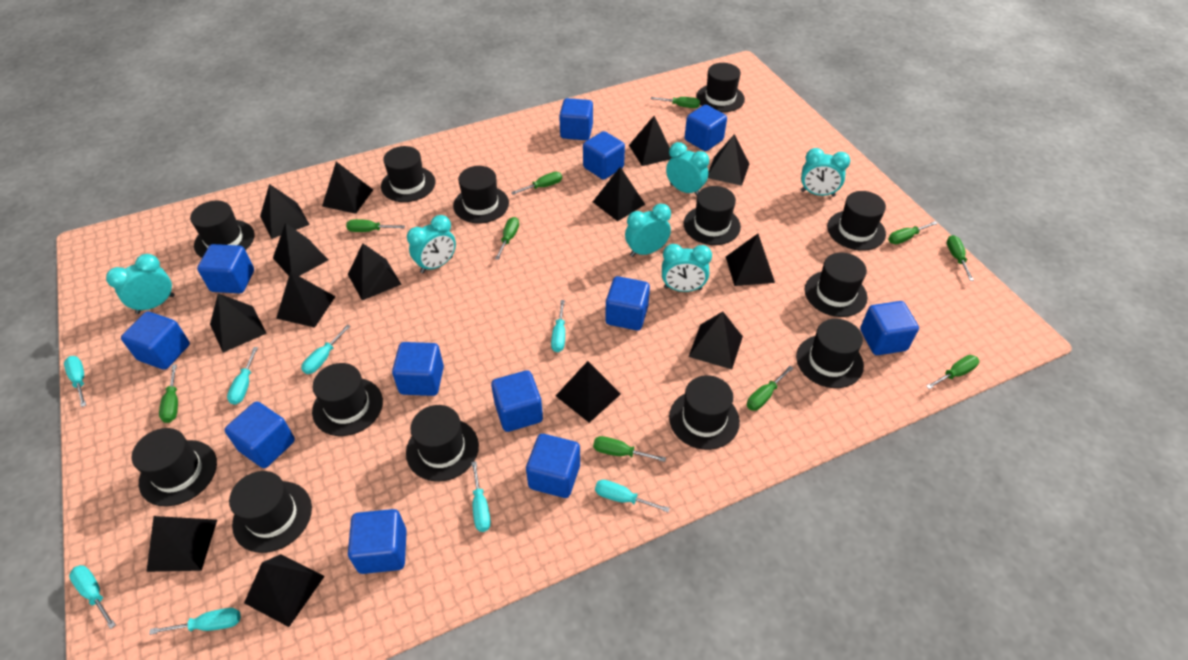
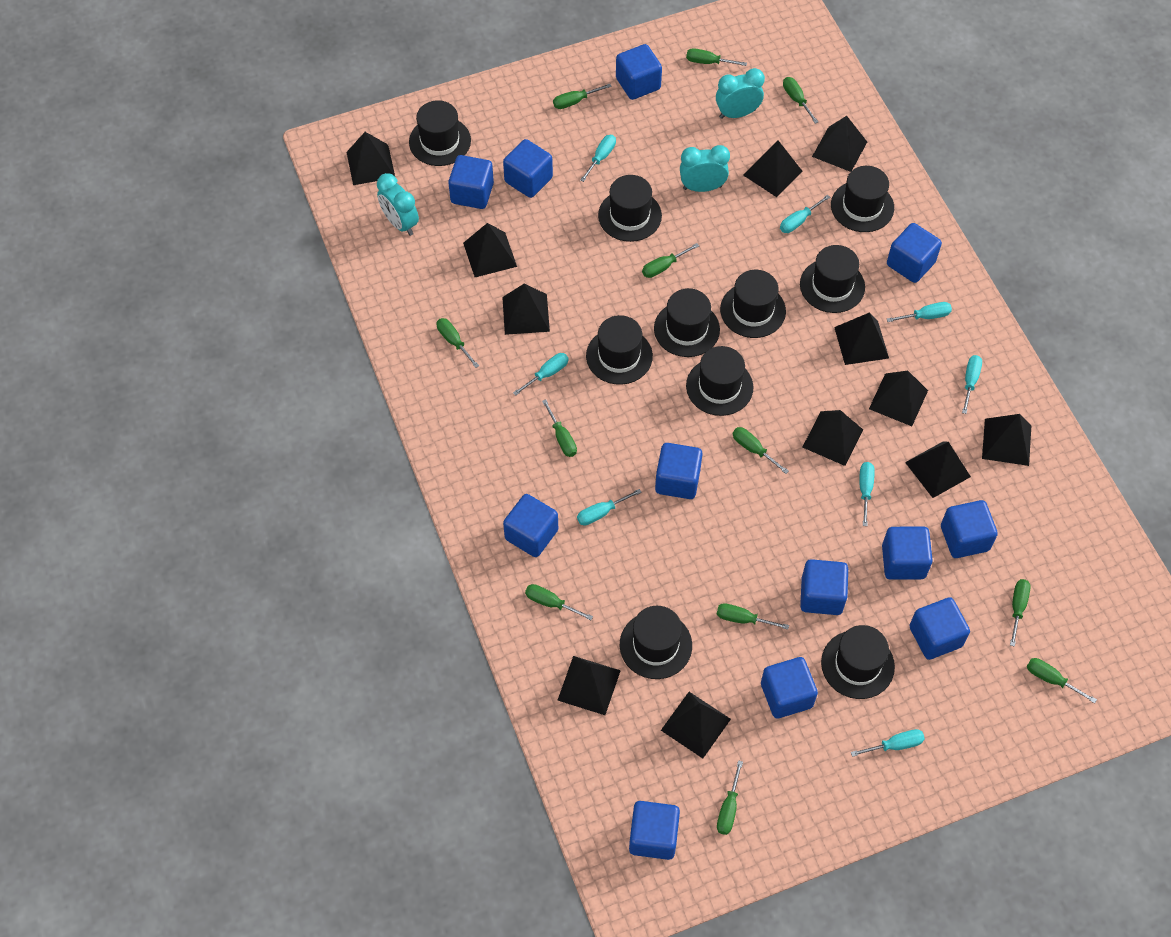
black hat: 13 -> 10
black pyramid: 14 -> 12
green screwdriver: 10 -> 12
turquoise clock: 6 -> 3

